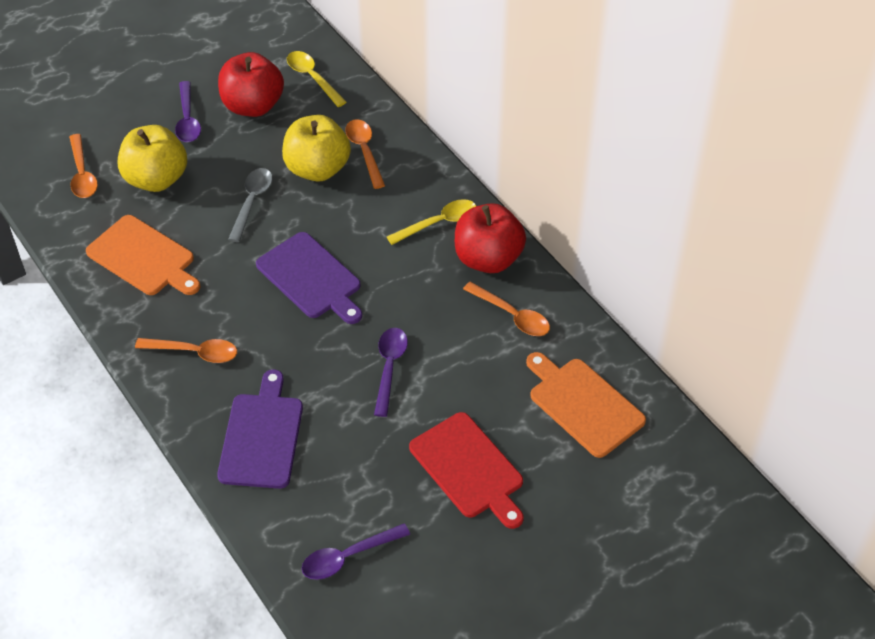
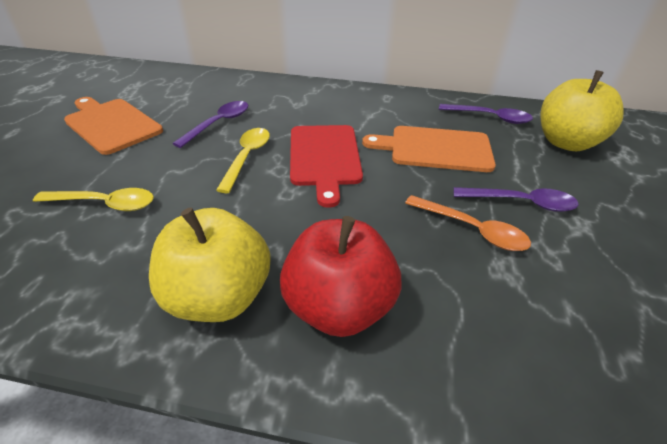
grey spoon: 1 -> 0
orange spoon: 4 -> 1
purple cutting board: 2 -> 0
red apple: 2 -> 1

